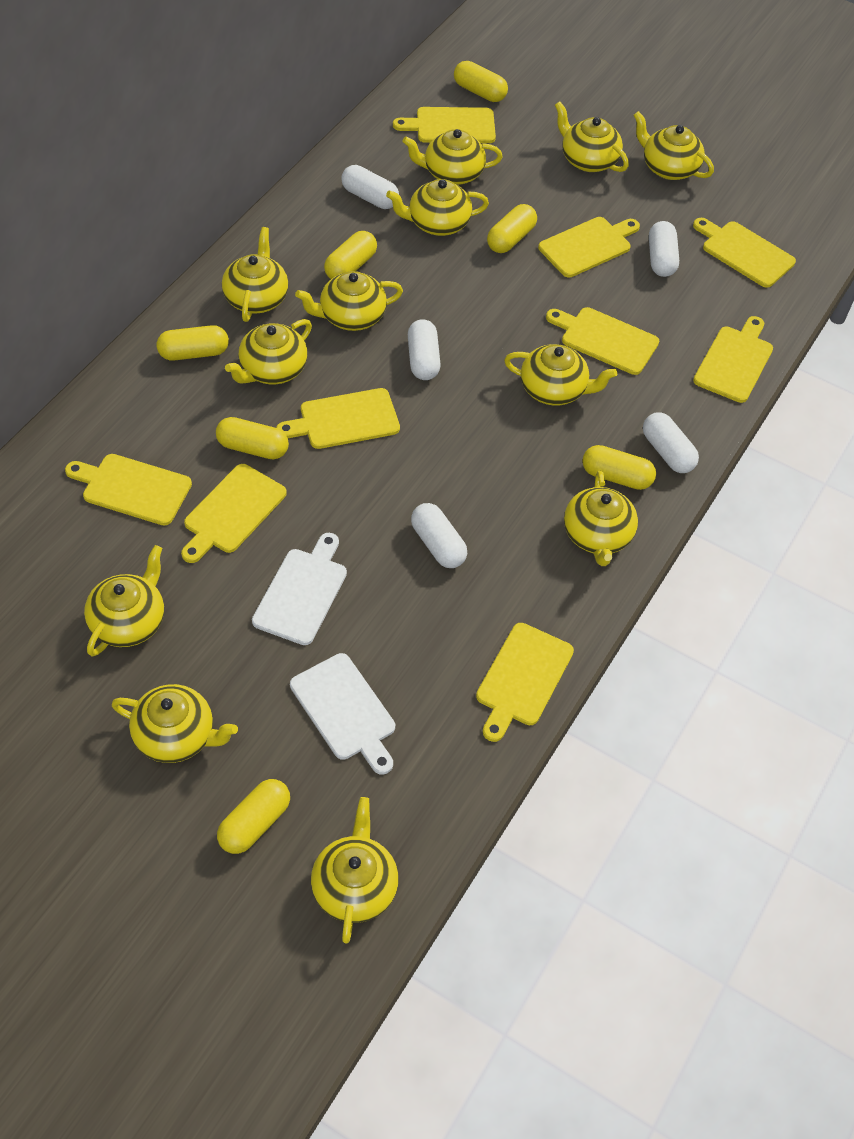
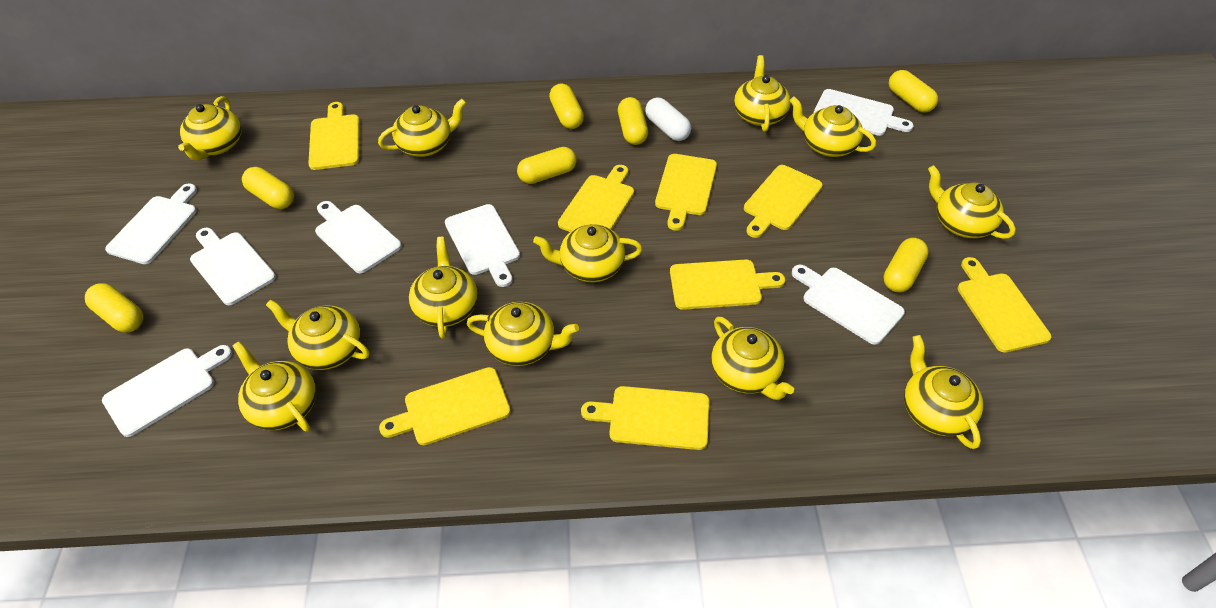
white capsule: 5 -> 1
white cutting board: 2 -> 7
yellow cutting board: 9 -> 8

